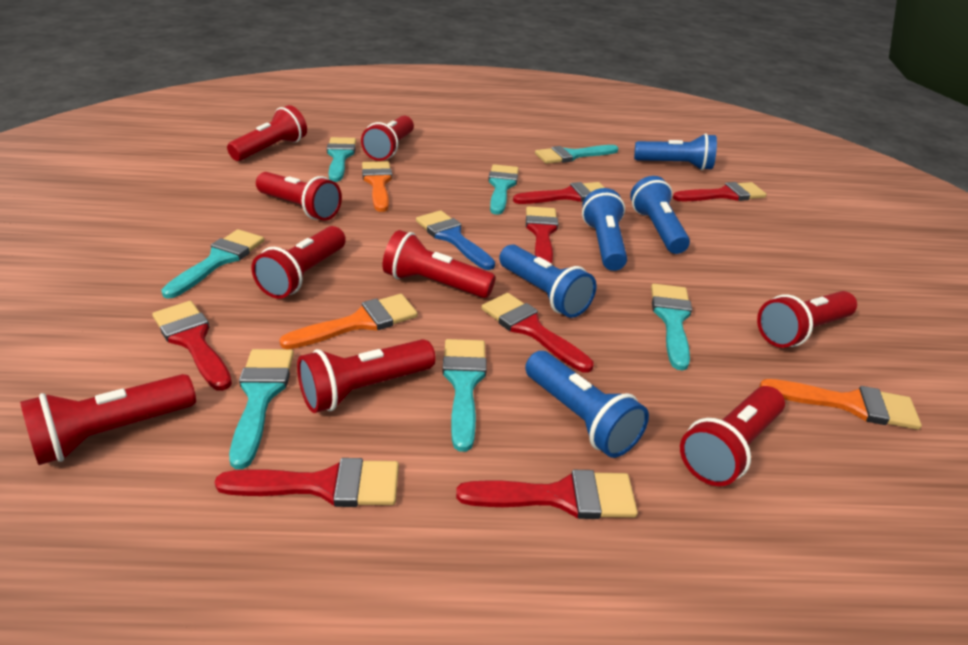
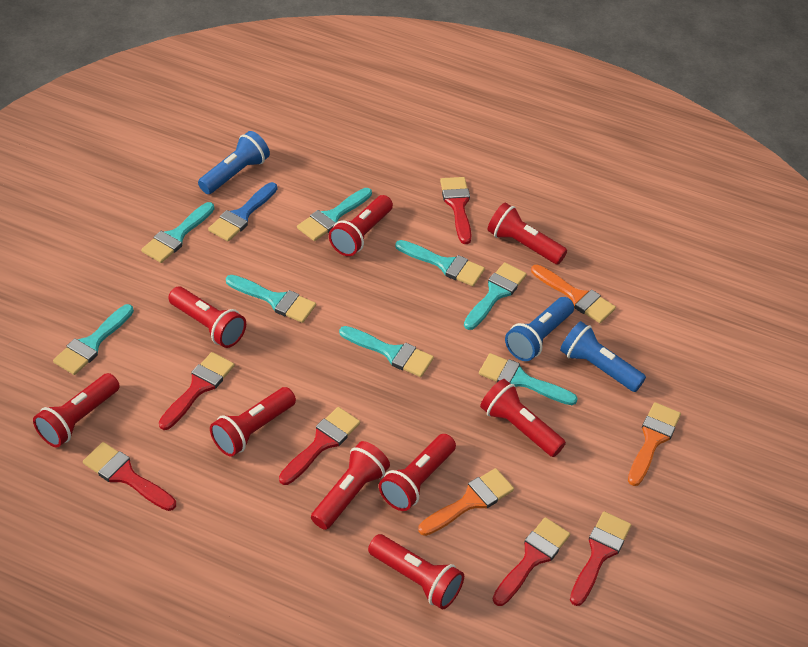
blue flashlight: 5 -> 3
red brush: 7 -> 6
turquoise brush: 7 -> 8

